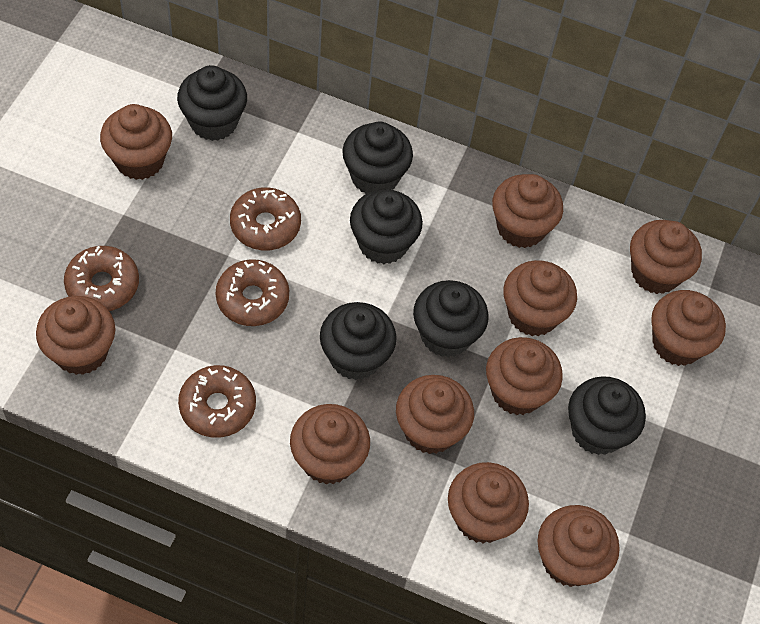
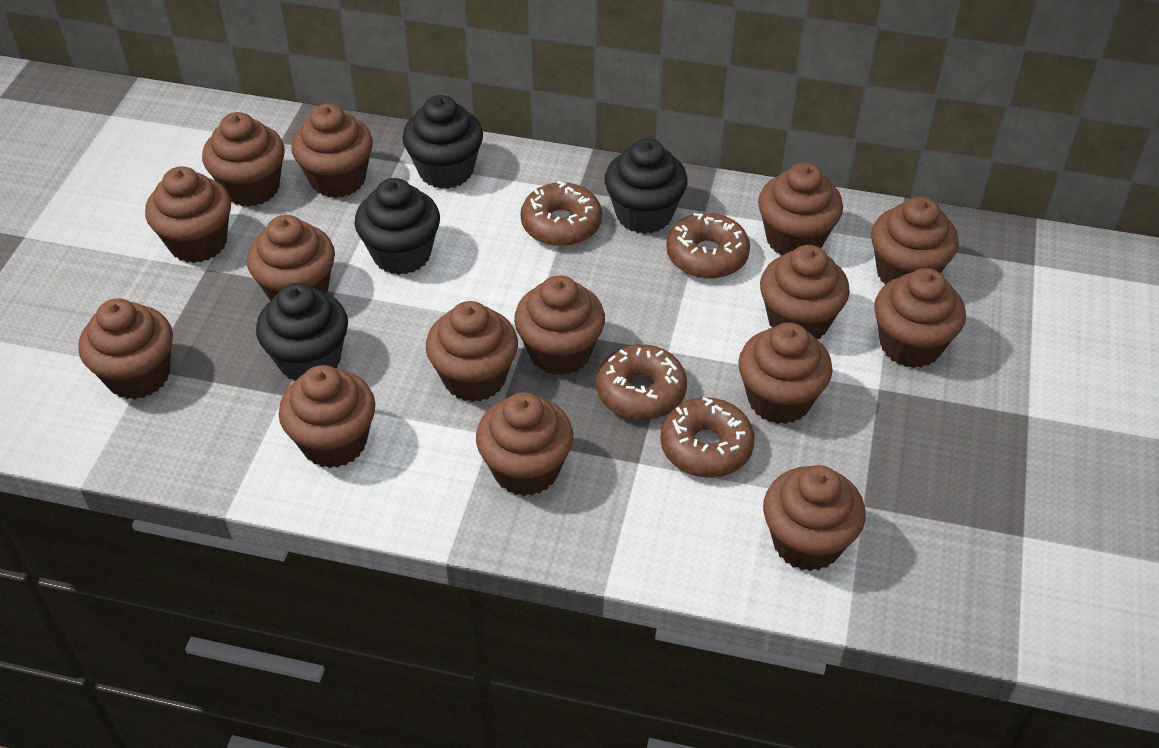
black cupcake: 6 -> 4
brown cupcake: 11 -> 15

